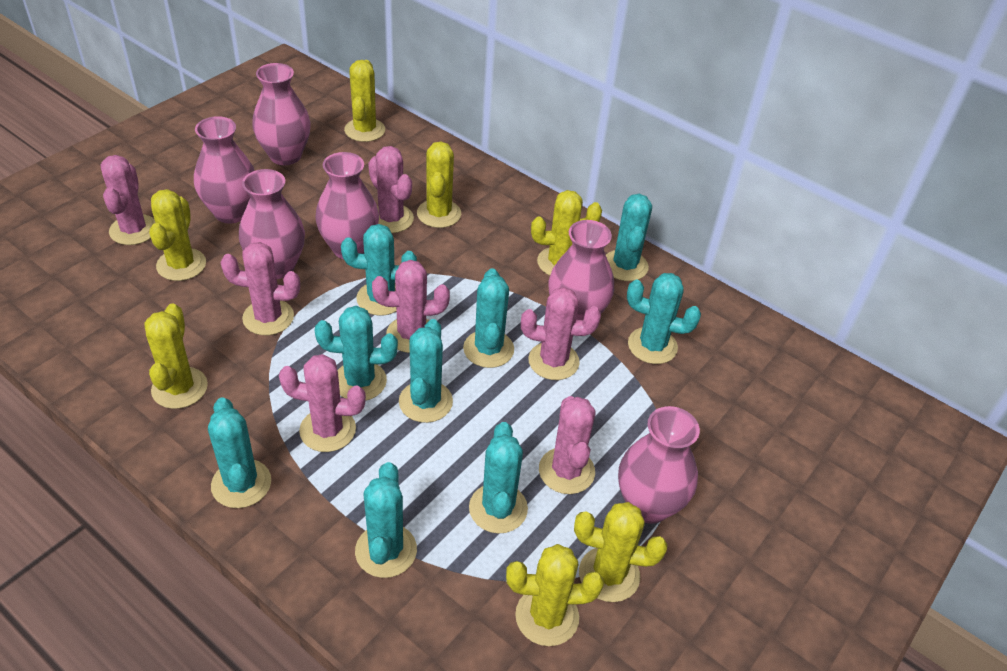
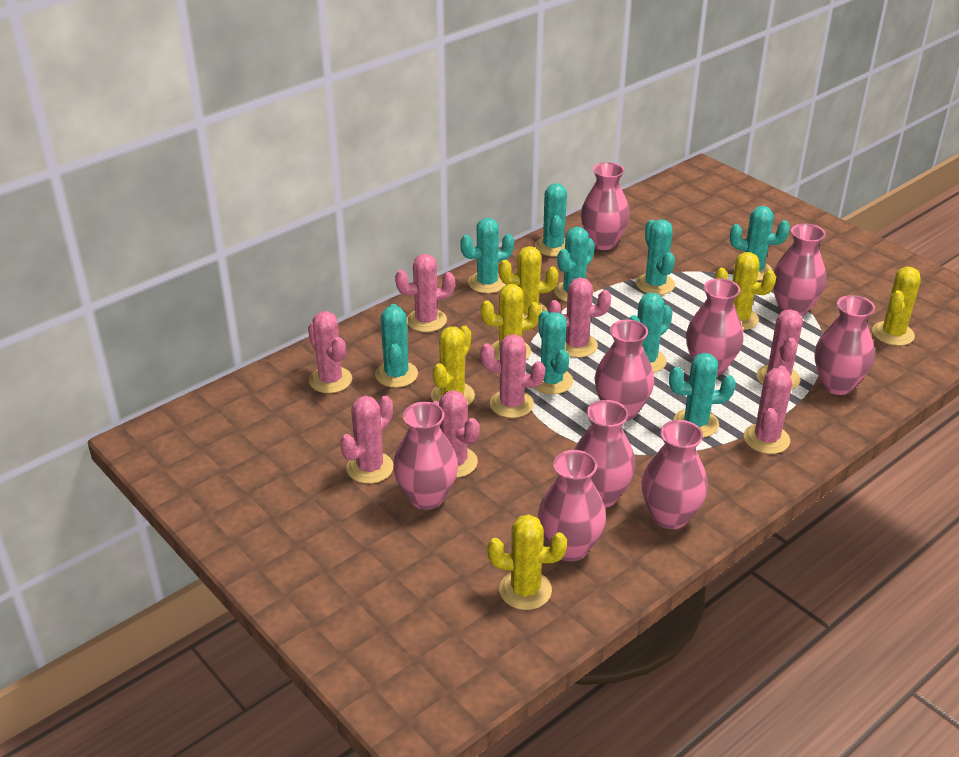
pink cactus: 7 -> 8
pink vase: 6 -> 9
yellow cactus: 7 -> 6

